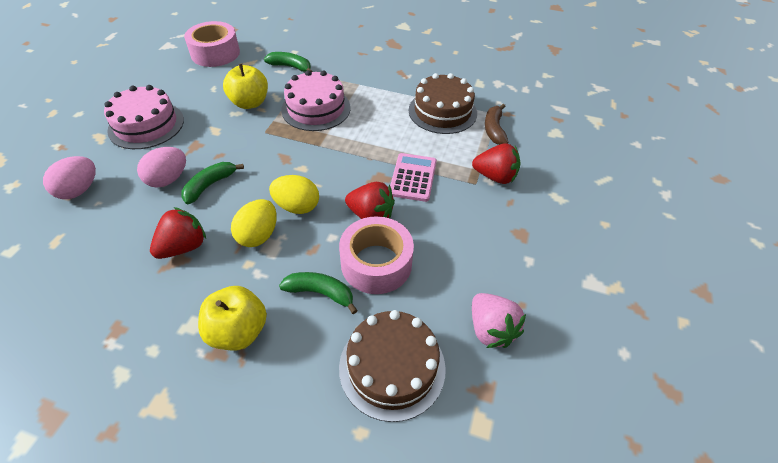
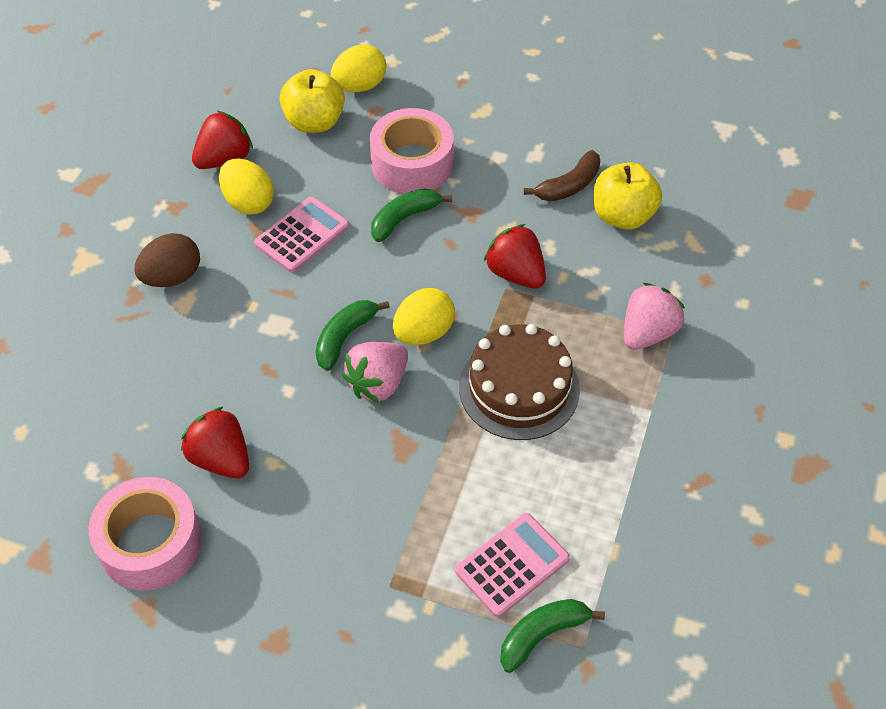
brown cake: 2 -> 1
brown egg: 0 -> 1
pink cake: 2 -> 0
pink calculator: 1 -> 2
pink egg: 2 -> 0
pink strawberry: 1 -> 2
yellow egg: 2 -> 3

